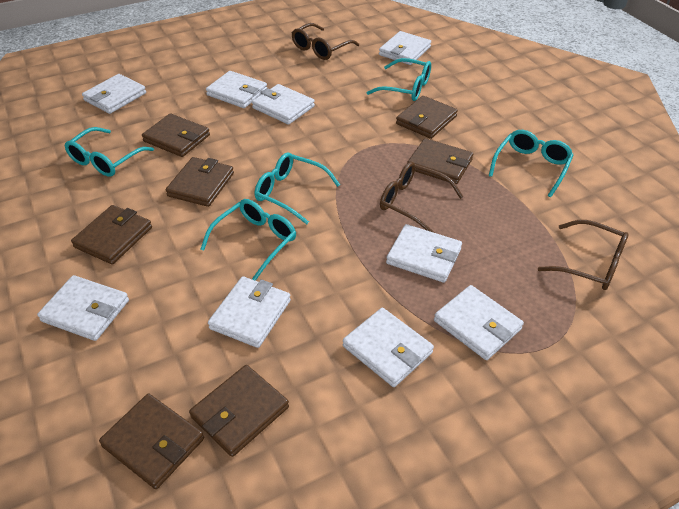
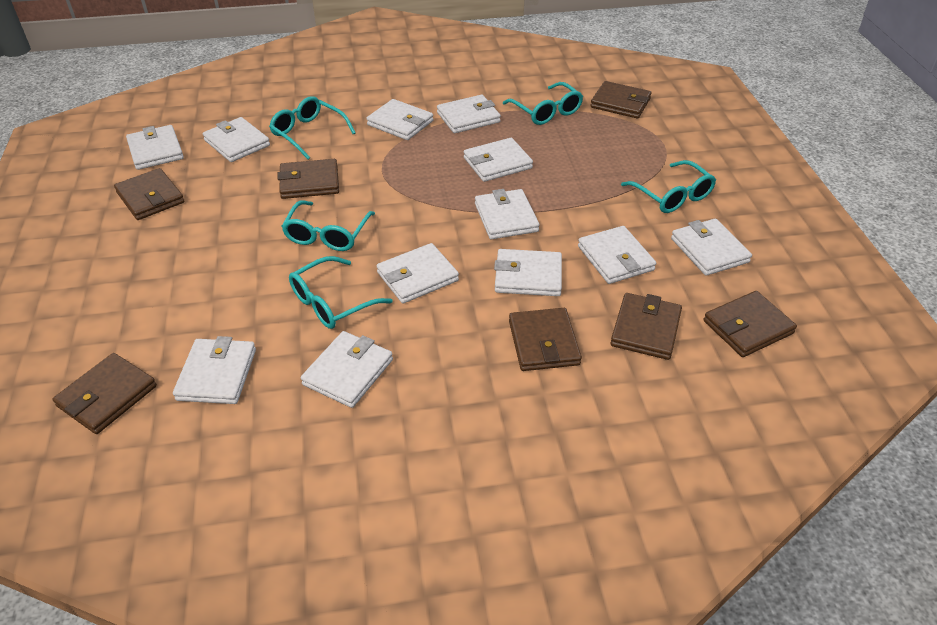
brown glasses: 3 -> 0
white wallet: 9 -> 12

